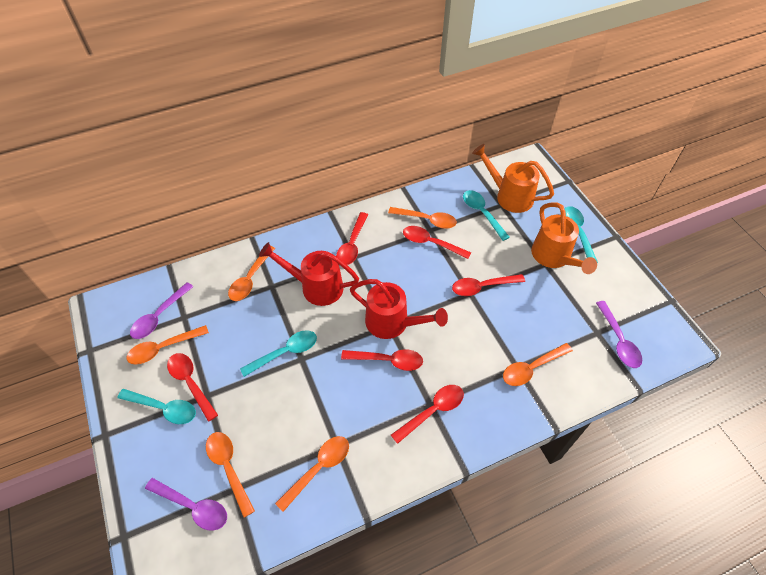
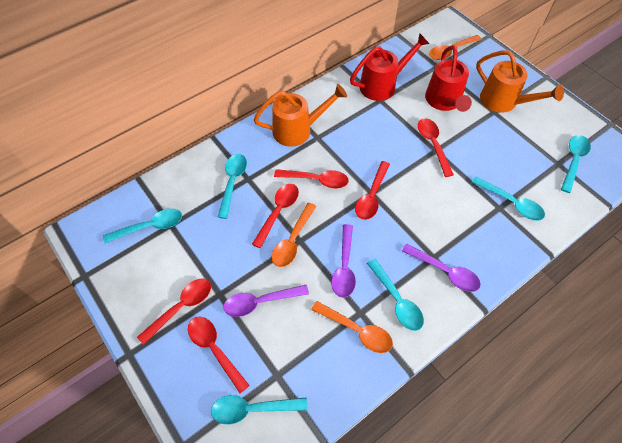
orange spoon: 6 -> 3
turquoise spoon: 4 -> 6

